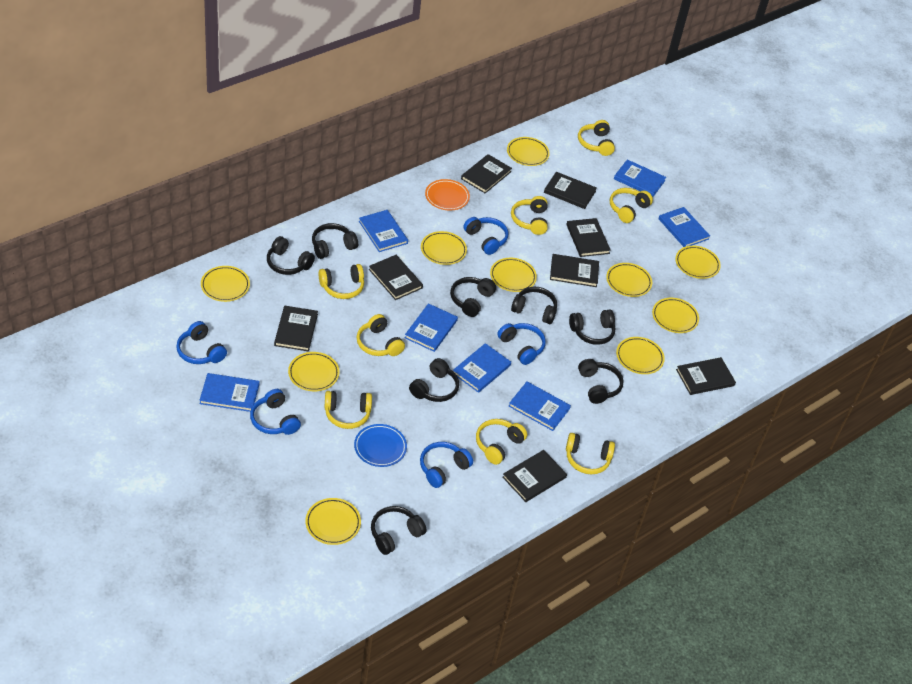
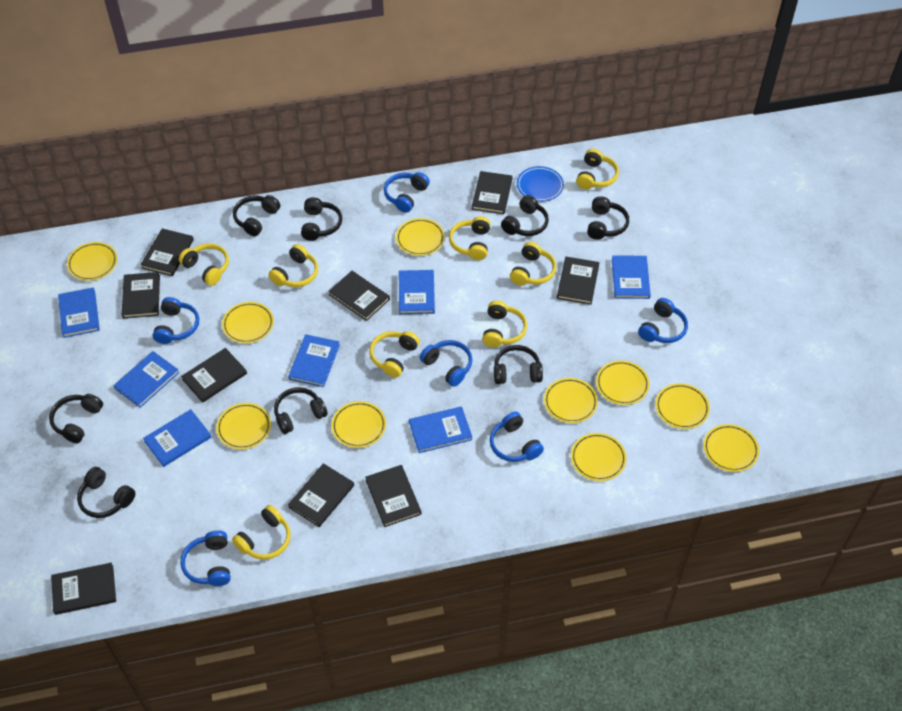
black book: 8 -> 9
blue headphones: 5 -> 6
orange plate: 1 -> 0

